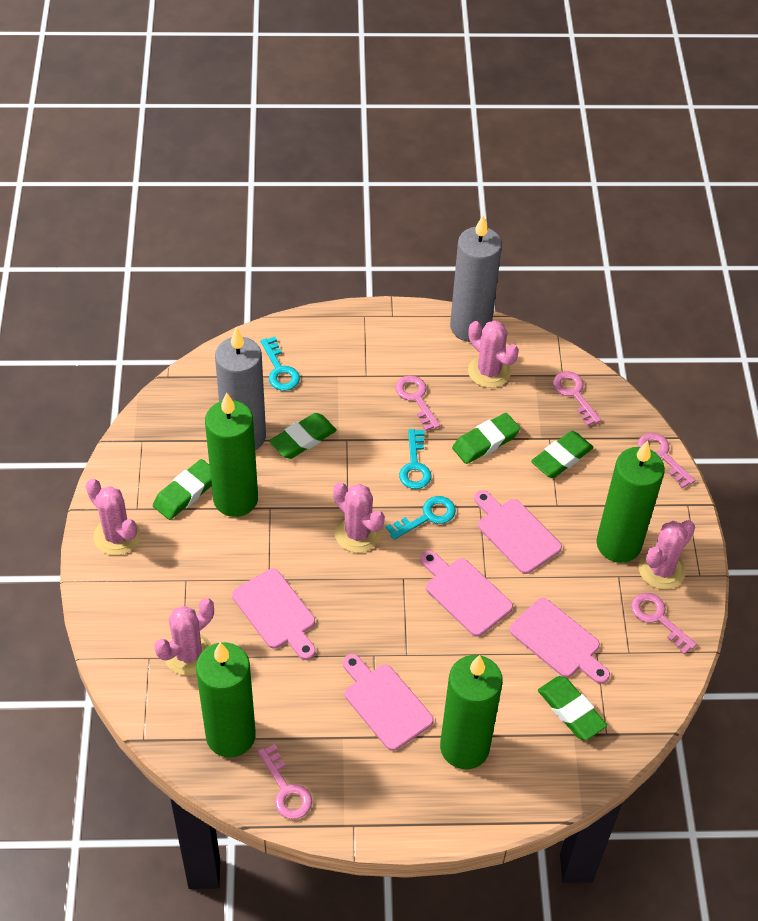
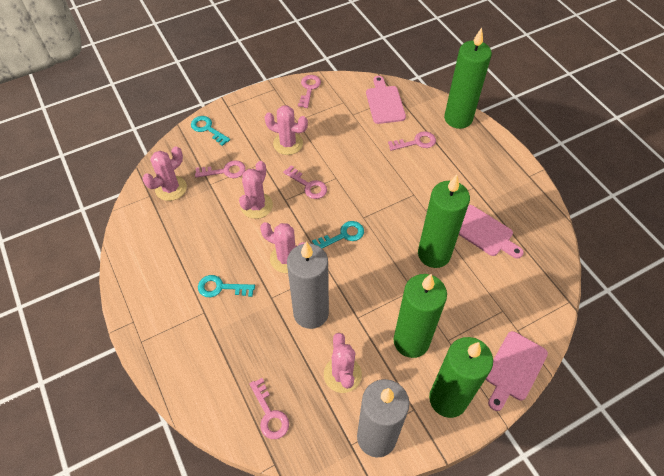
green eraser: 5 -> 0
pink cutting board: 5 -> 3

